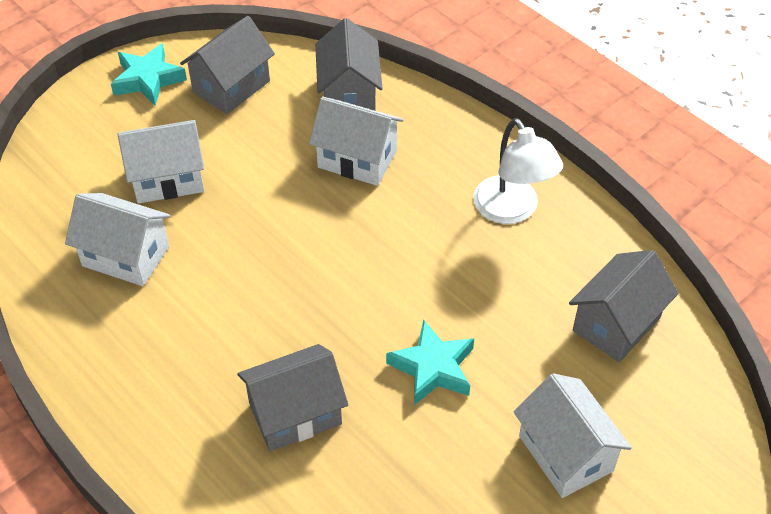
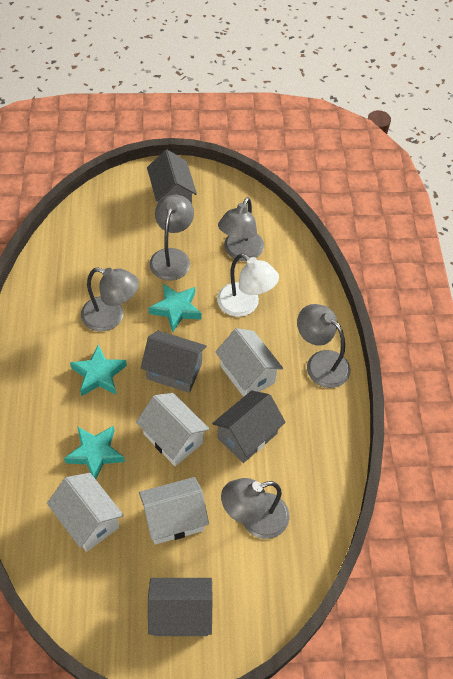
grey lamp: 0 -> 5
turquoise star: 2 -> 3

